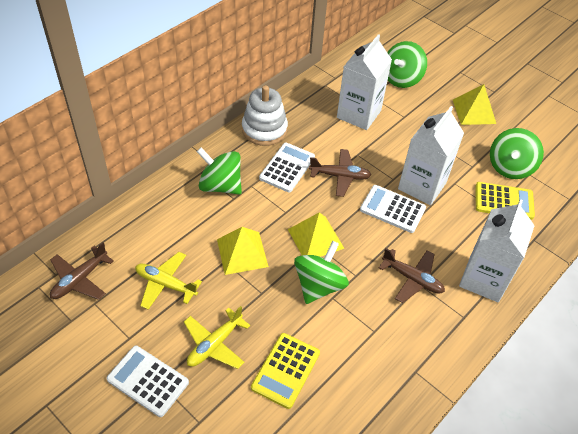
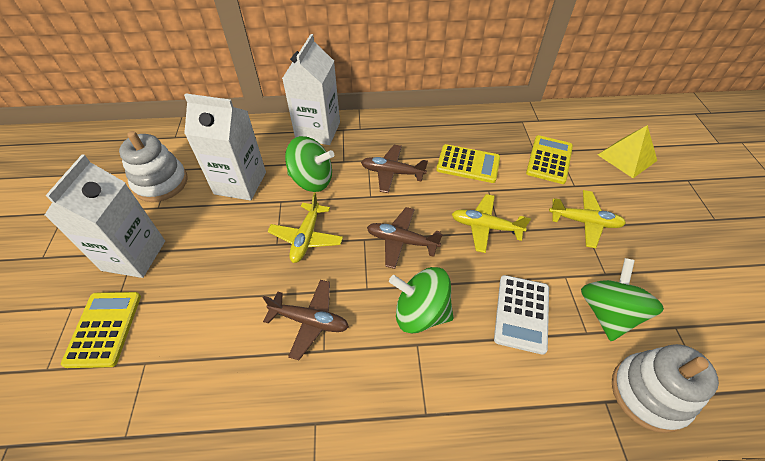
green spinning top: 4 -> 3
white calculator: 3 -> 1
white stacking toy: 1 -> 2
yellow calculator: 2 -> 3
yellow plane: 2 -> 3
yellow pyramid: 3 -> 1

